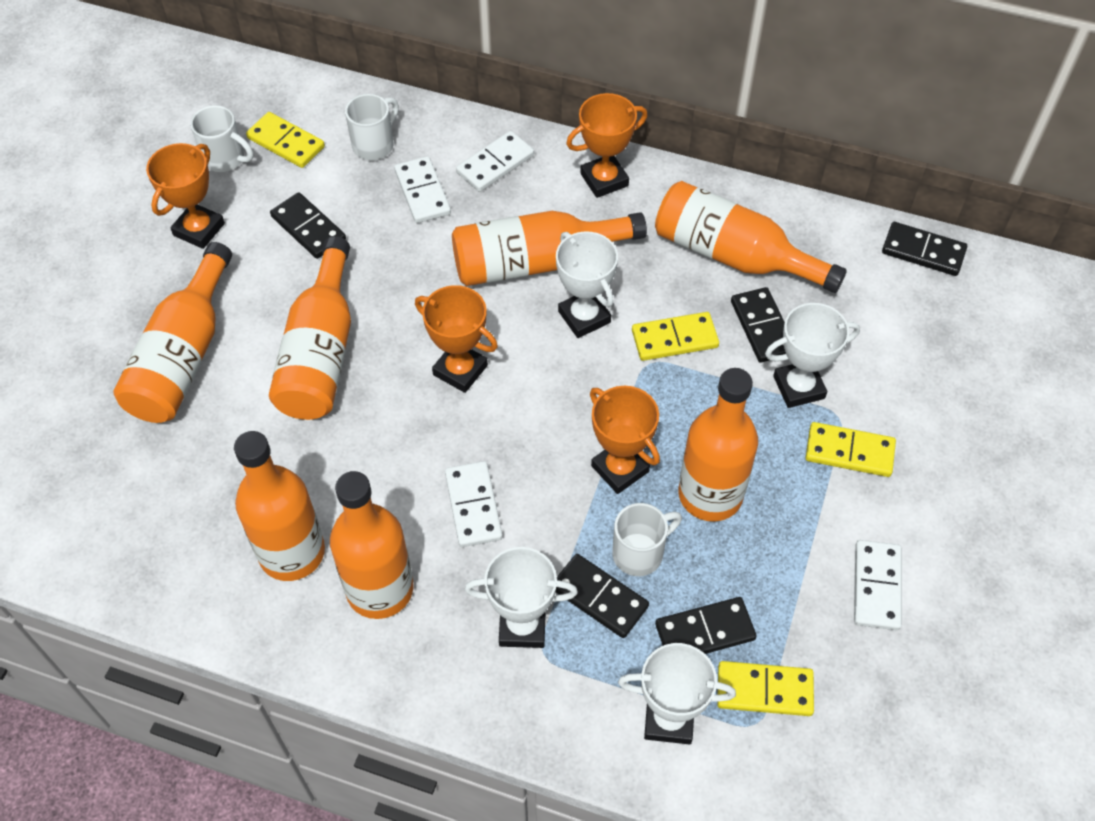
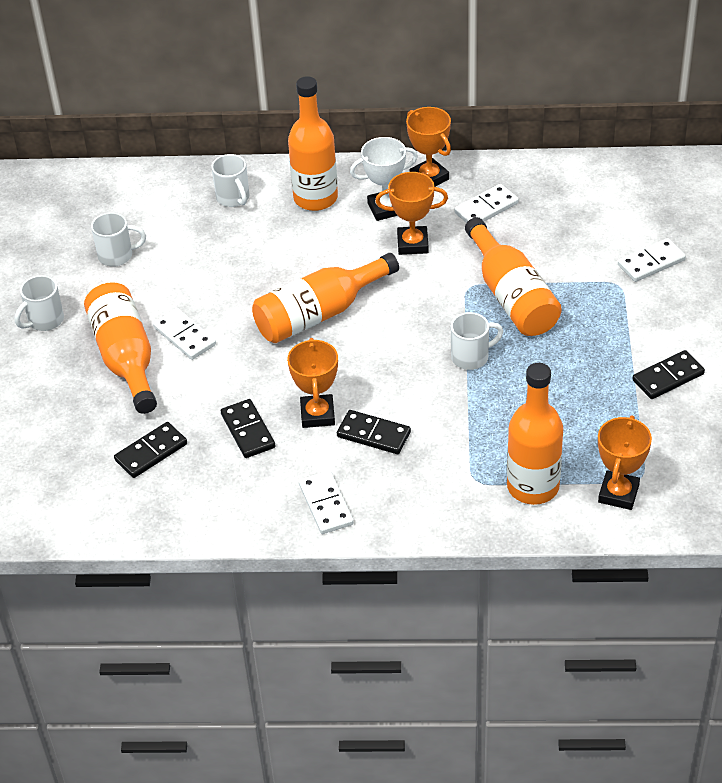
black domino: 5 -> 4
orange bottle: 7 -> 5
white mug: 3 -> 4
white trophy: 4 -> 1
yellow domino: 4 -> 0

